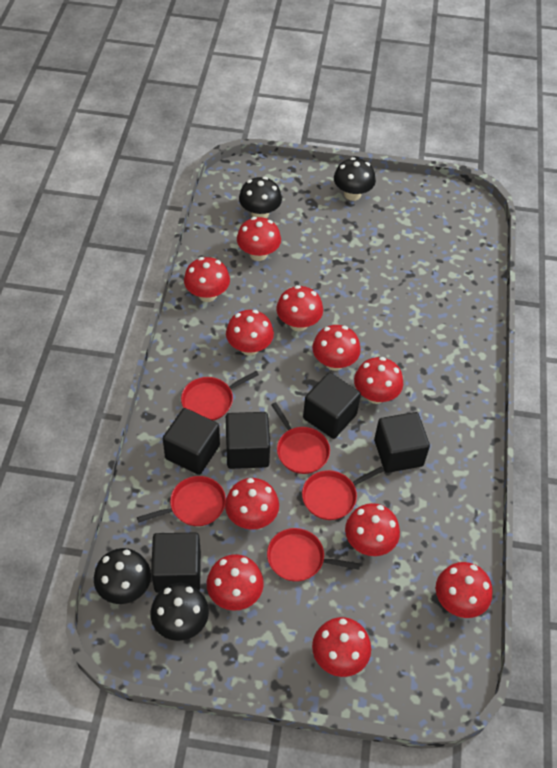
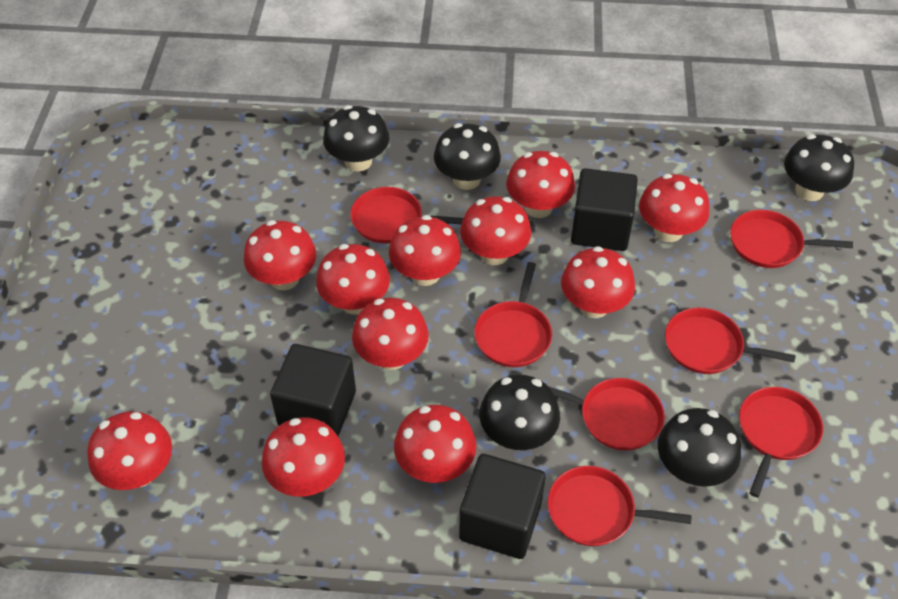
black cube: 5 -> 3
black mushroom: 4 -> 5
red pan: 5 -> 7

